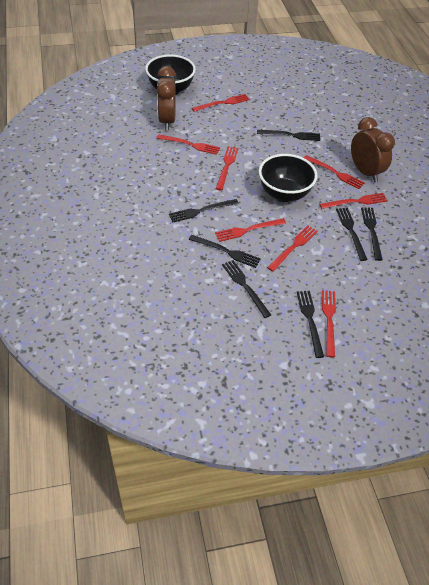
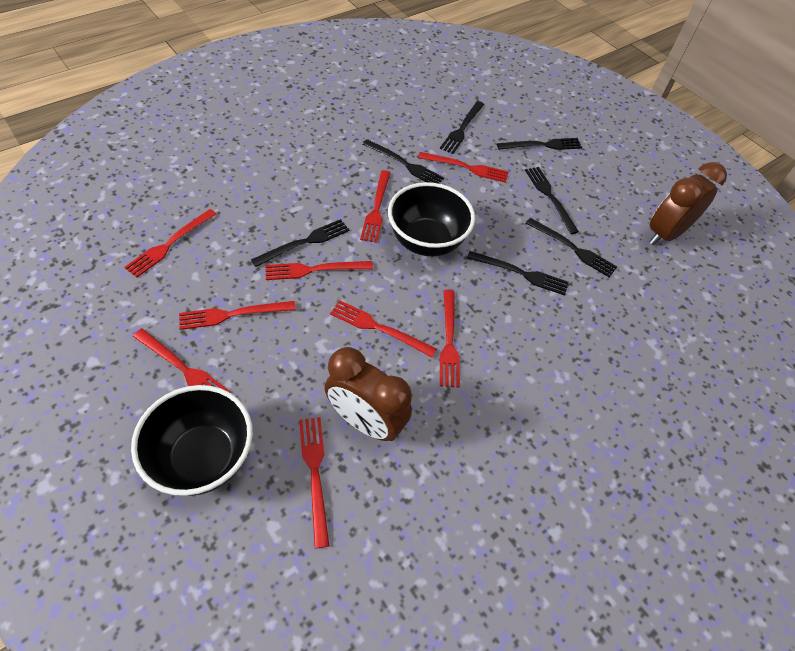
red fork: 8 -> 9

